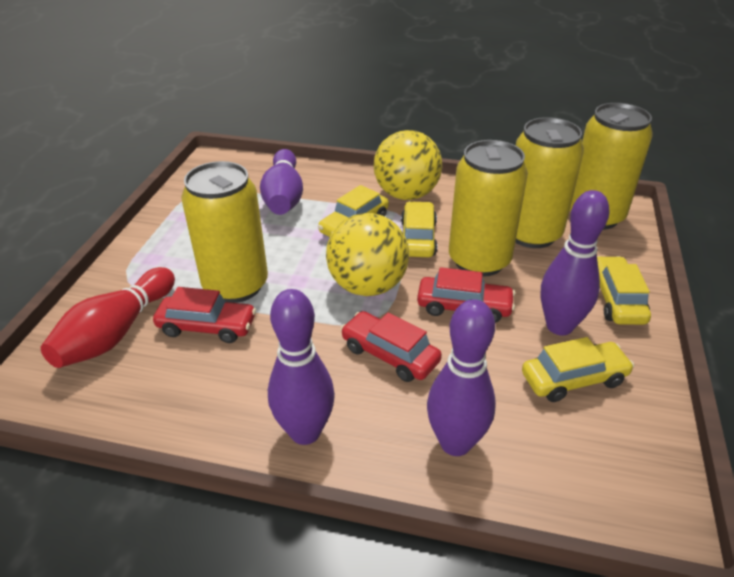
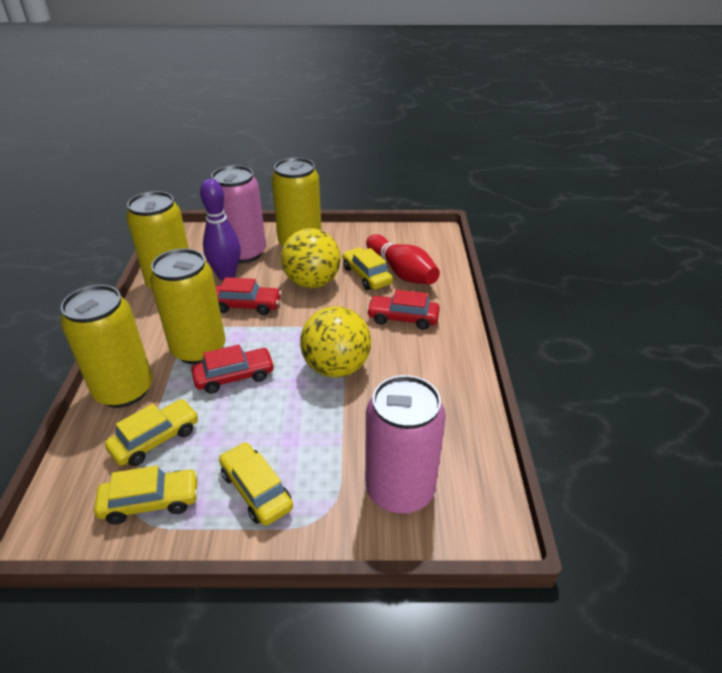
pink can: 0 -> 2
purple bowling pin: 4 -> 1

